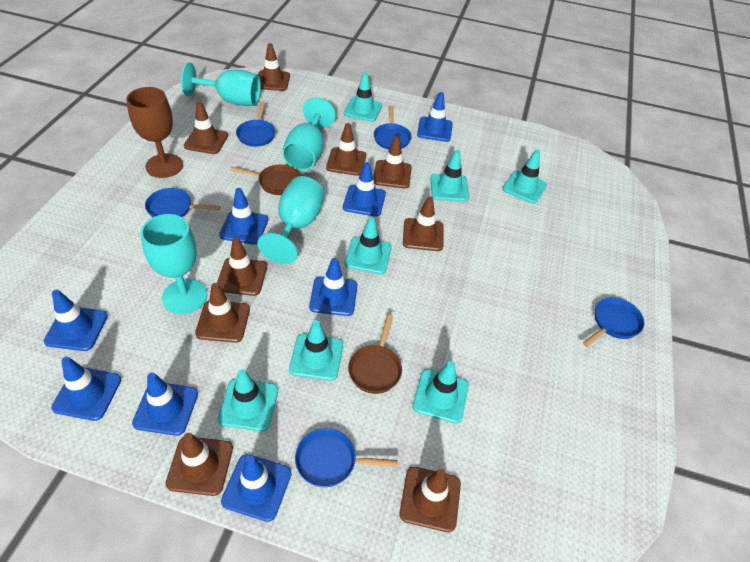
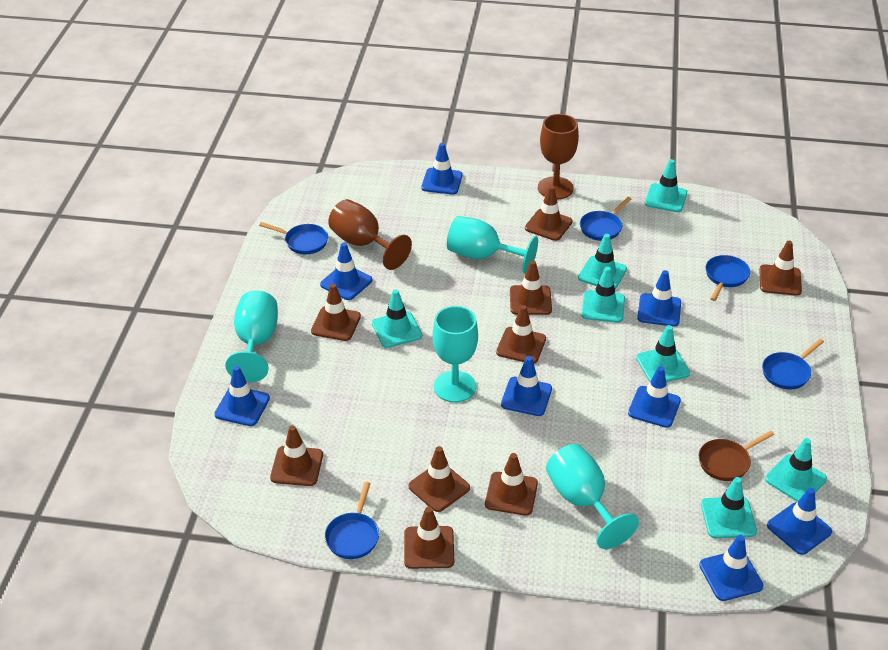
brown goblet: 1 -> 2
brown pan: 2 -> 1

